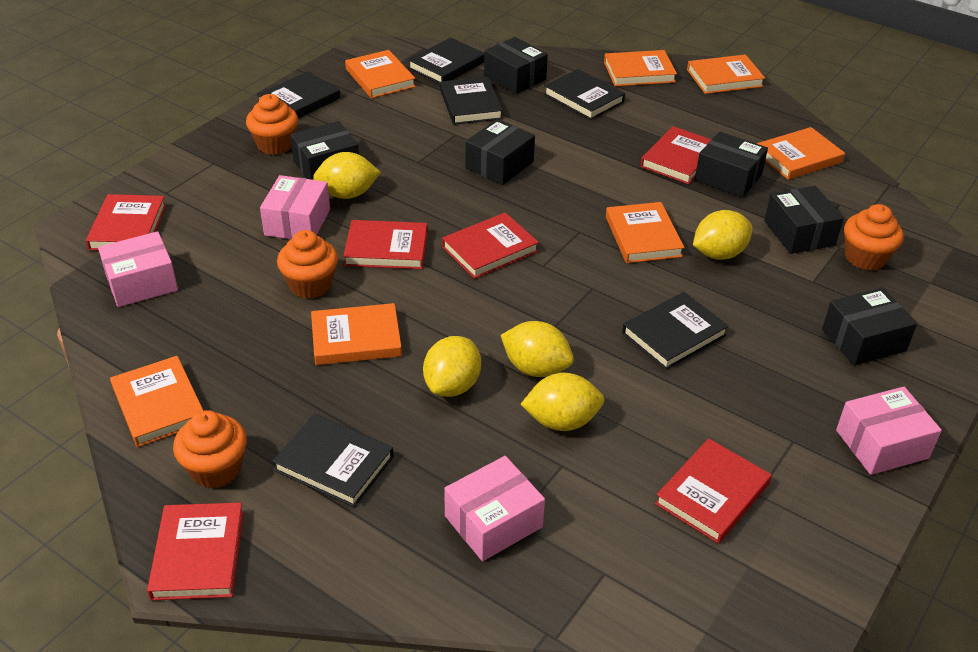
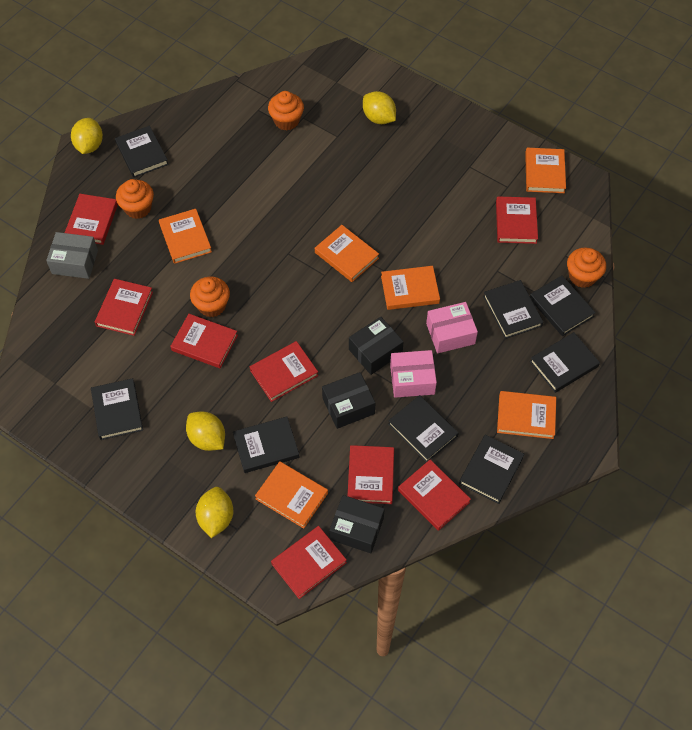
black book: 6 -> 8
black box: 6 -> 3
grey box: 0 -> 1
orange book: 7 -> 6
pink box: 4 -> 2
red book: 6 -> 8
yellow lemon: 5 -> 4

